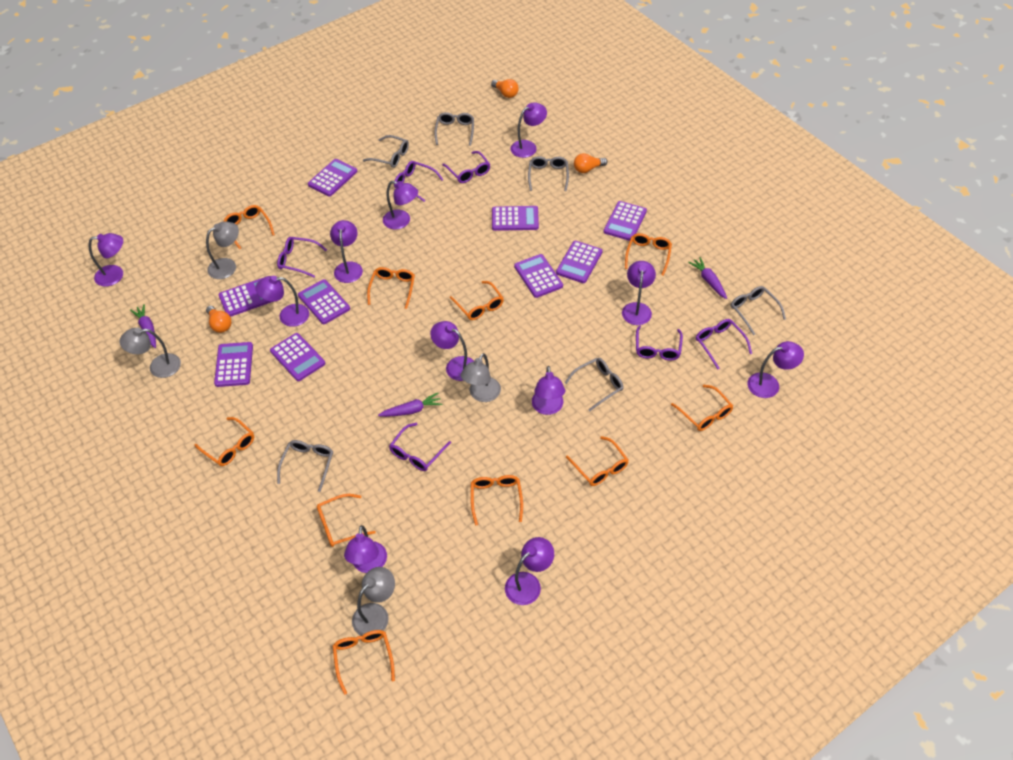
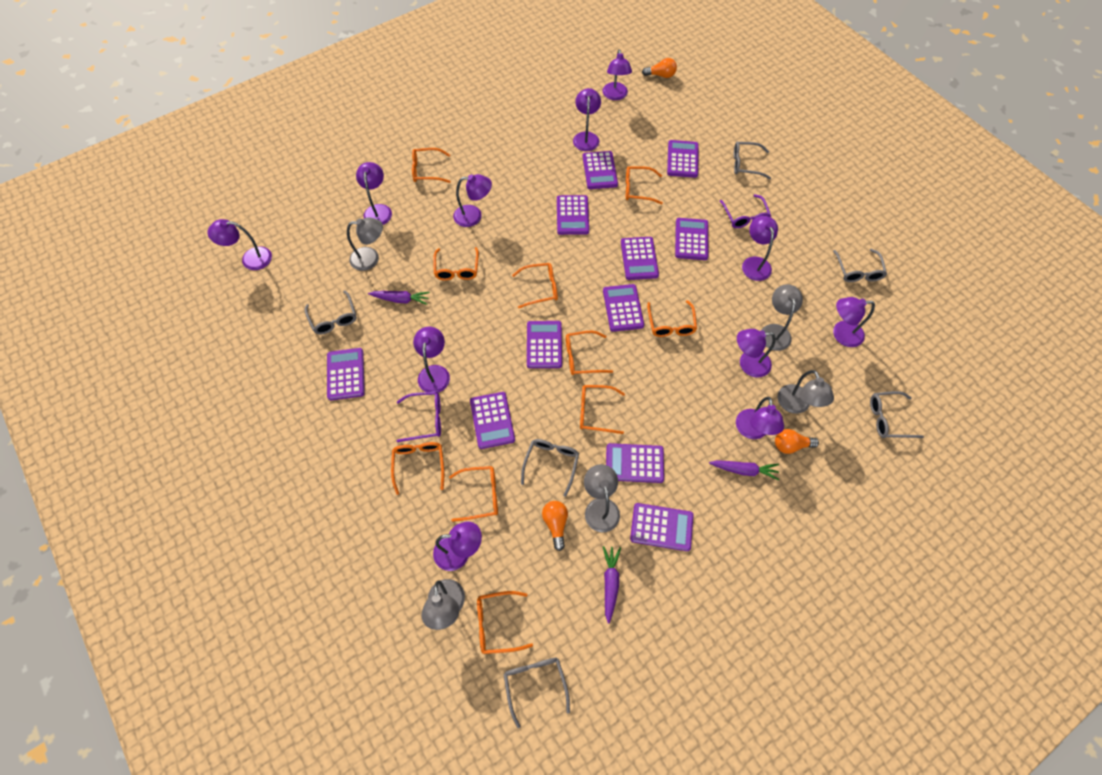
grey lamp: 4 -> 5
purple calculator: 9 -> 11
purple glasses: 6 -> 2

